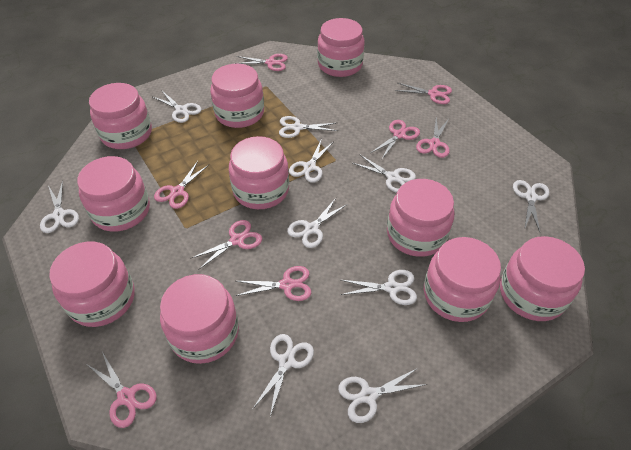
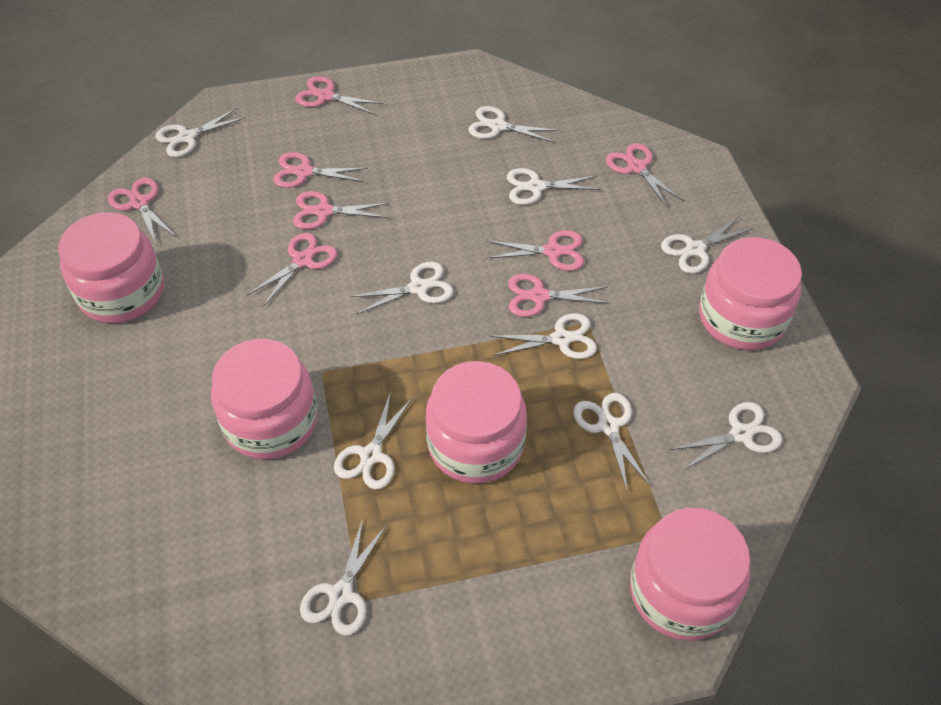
pink jar: 10 -> 5

